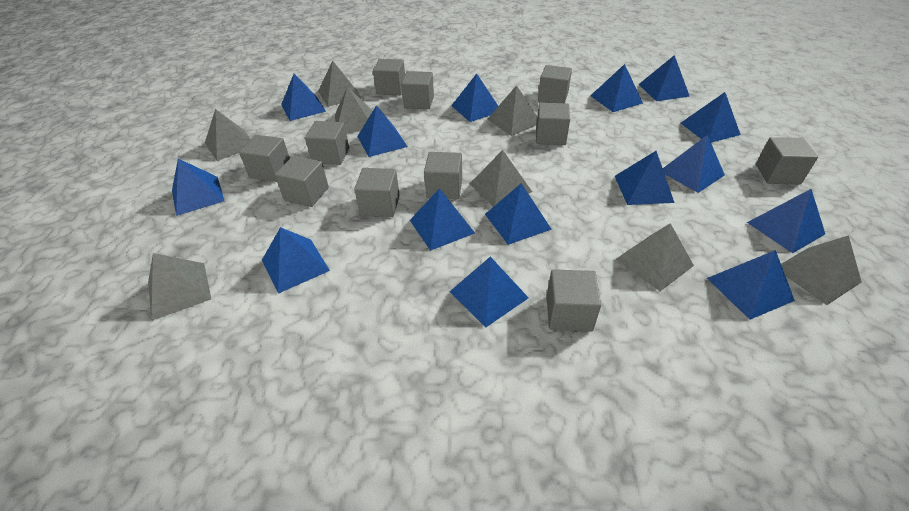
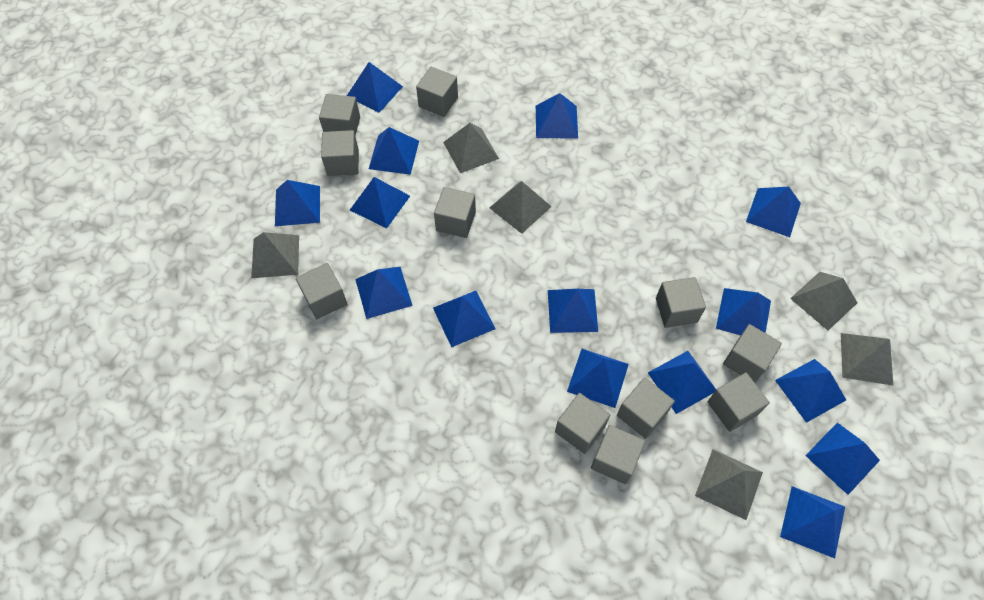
grey pyramid: 8 -> 6

